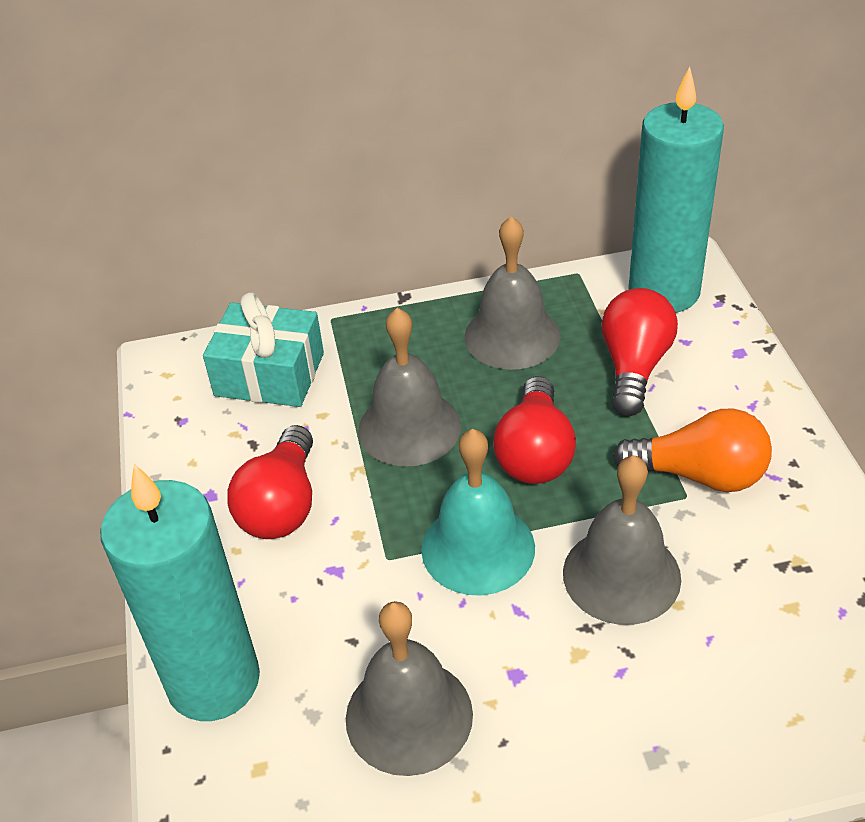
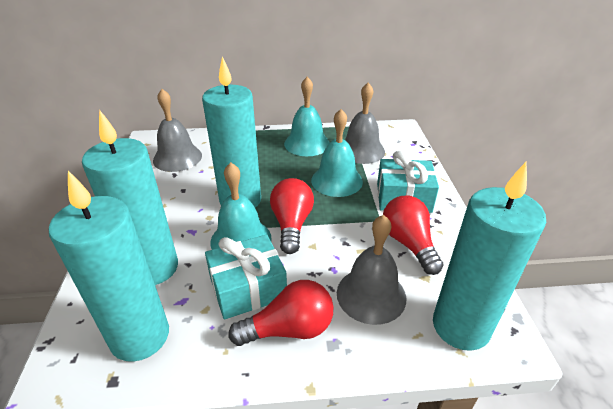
grey bell: 4 -> 3
orange light bulb: 1 -> 0
turquoise bell: 1 -> 3
turquoise candle: 2 -> 4
turquoise gift: 1 -> 2

